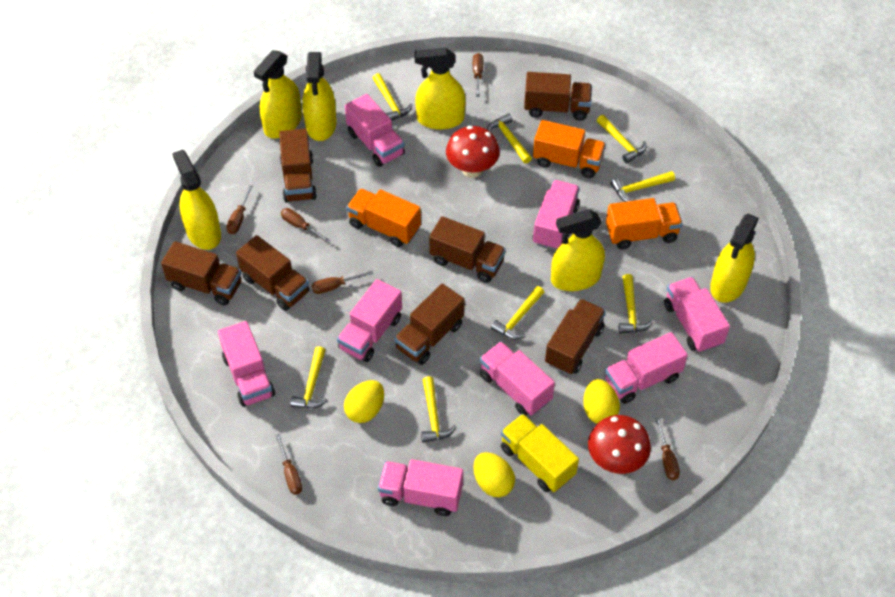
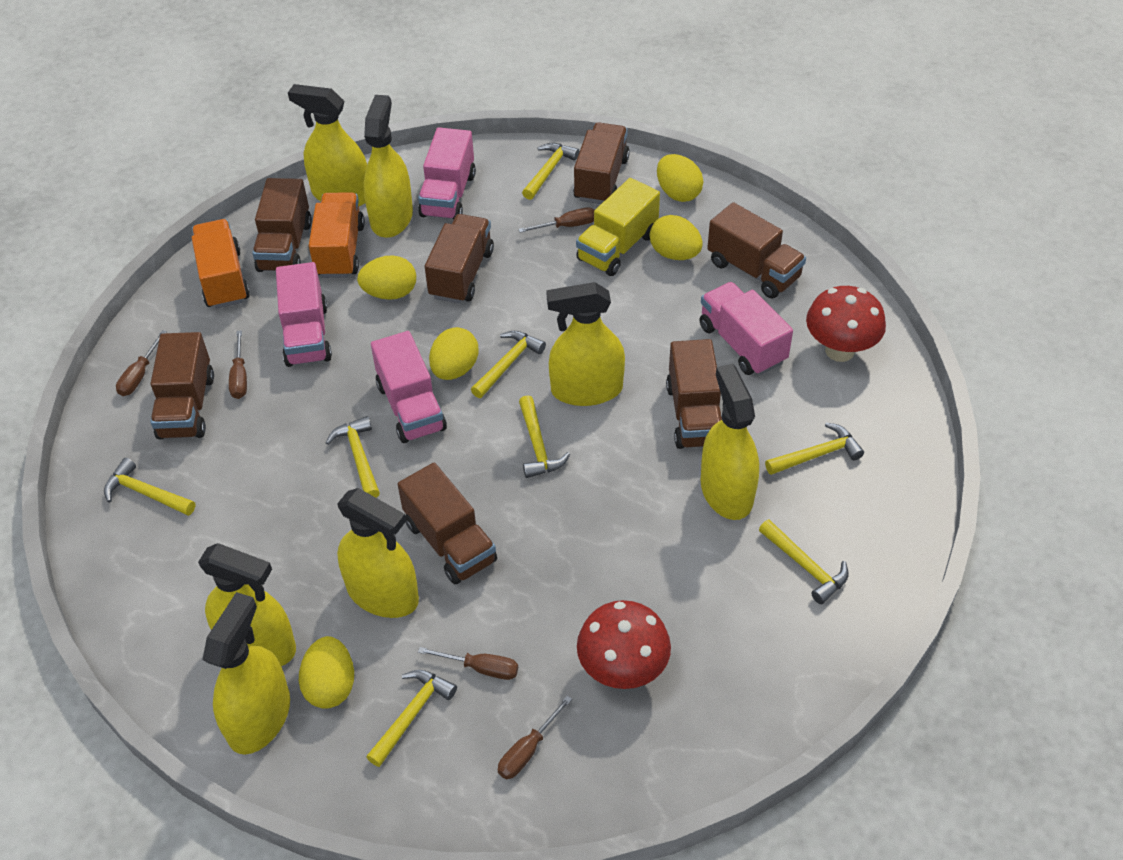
brown screwdriver: 6 -> 5
orange truck: 3 -> 2
pink truck: 8 -> 4
yellow egg: 3 -> 5
yellow spray bottle: 6 -> 7

